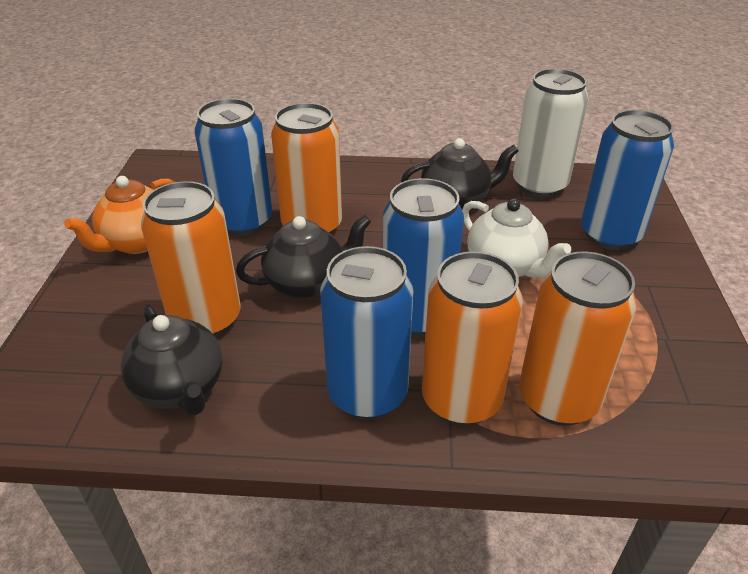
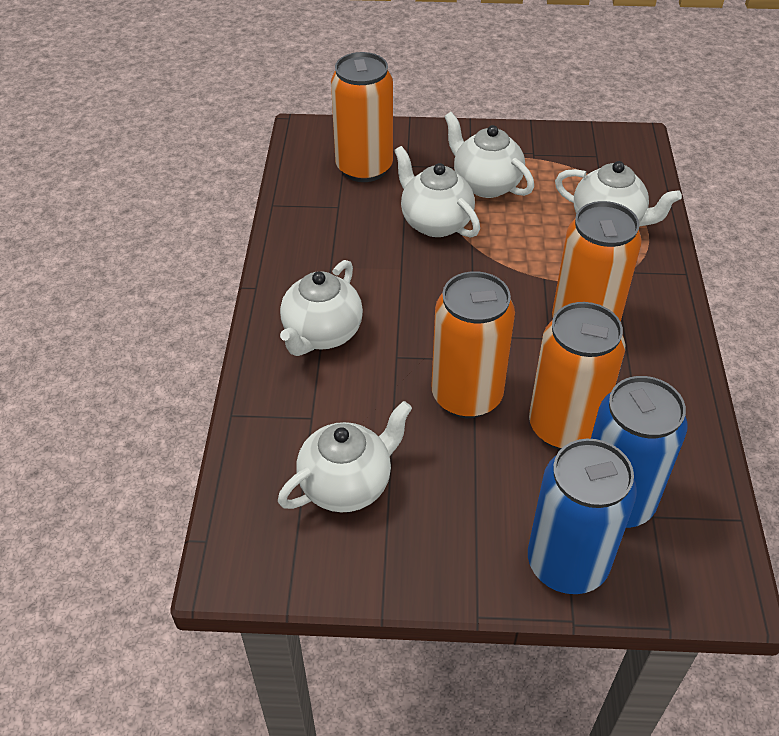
black teapot: 3 -> 0
blue can: 4 -> 2
orange teapot: 1 -> 0
white can: 1 -> 0
white teapot: 1 -> 5

